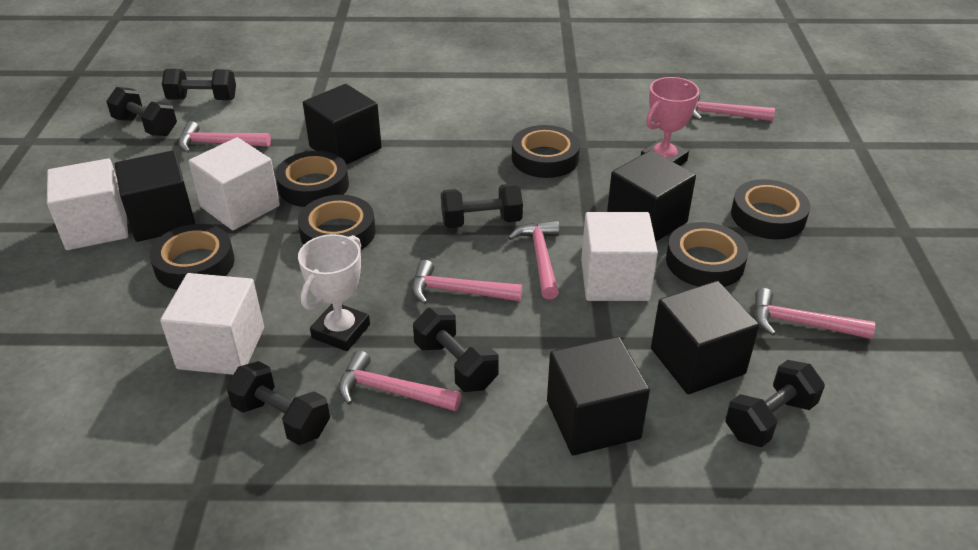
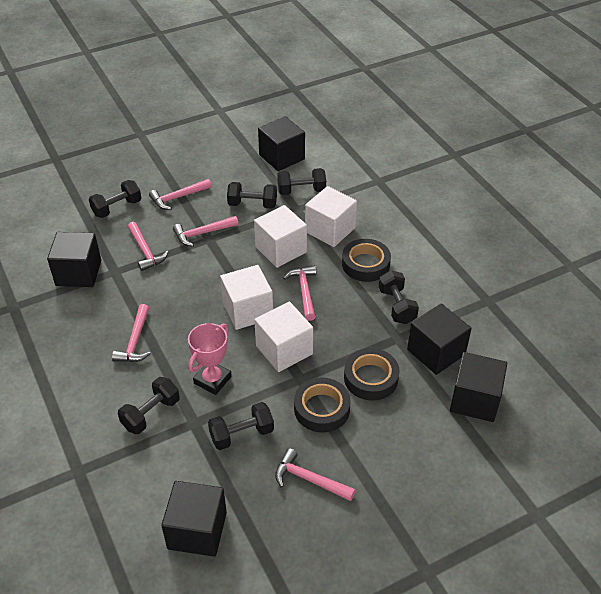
black tape: 6 -> 3
white trophy: 1 -> 0

